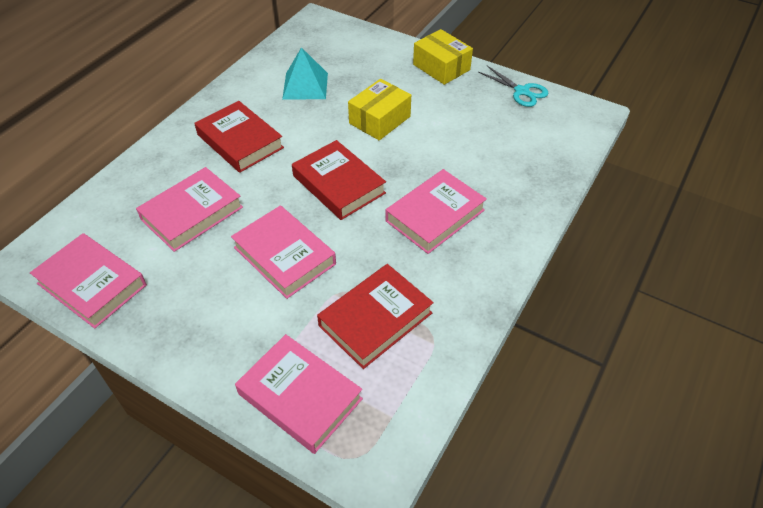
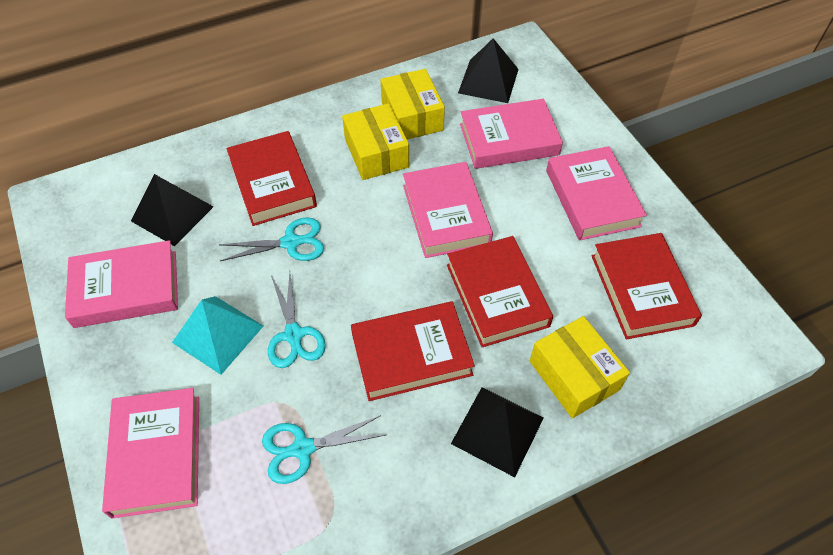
black pyramid: 0 -> 3
red book: 3 -> 4
turquoise scissors: 1 -> 3
yellow box: 2 -> 3

